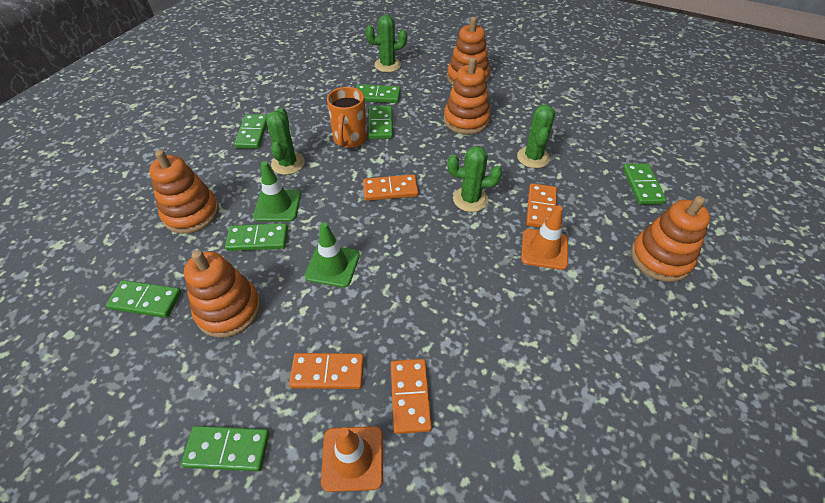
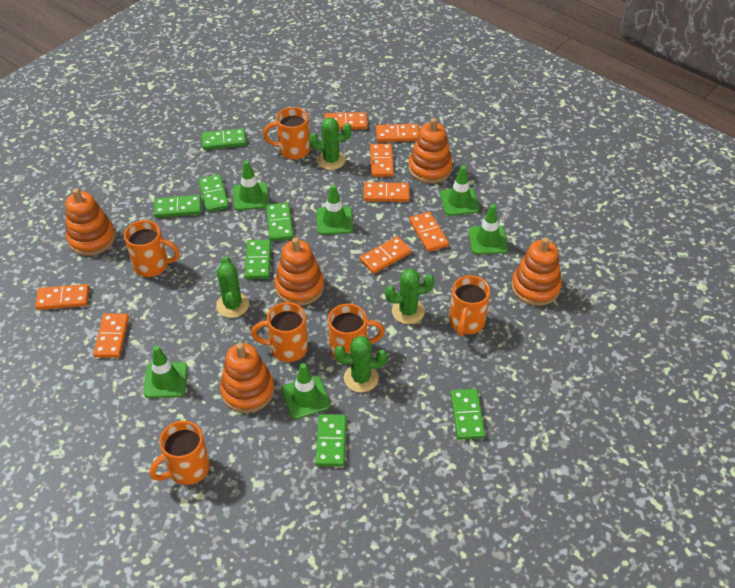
green traffic cone: 2 -> 6
orange domino: 4 -> 8
orange mug: 1 -> 6
orange traffic cone: 2 -> 0

